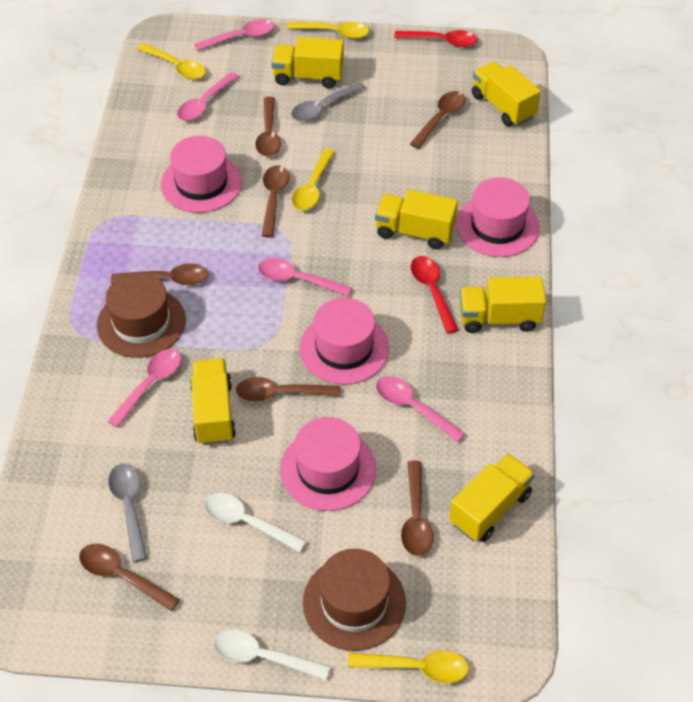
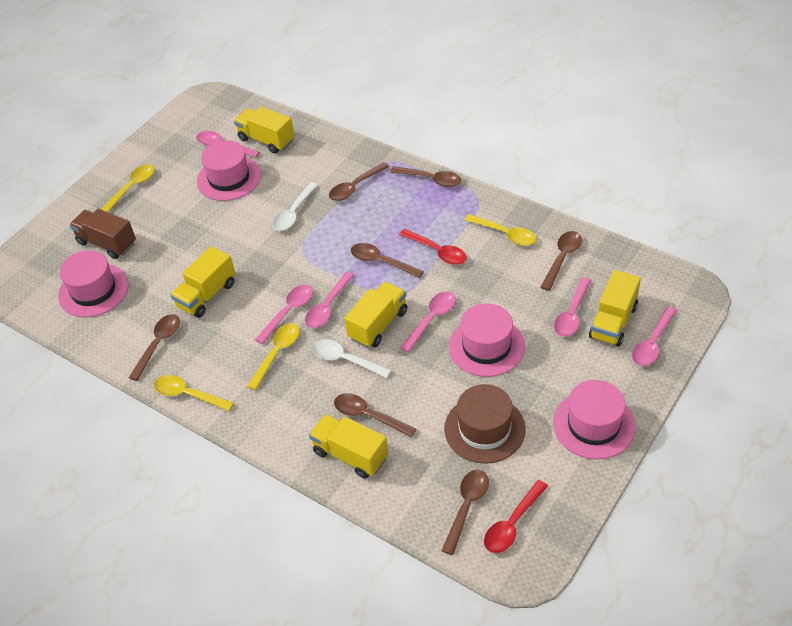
brown hat: 2 -> 1
brown truck: 0 -> 1
grey spoon: 2 -> 0
pink spoon: 5 -> 6
yellow truck: 6 -> 5

